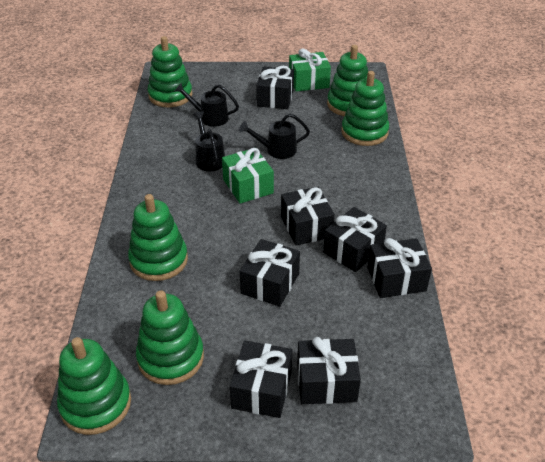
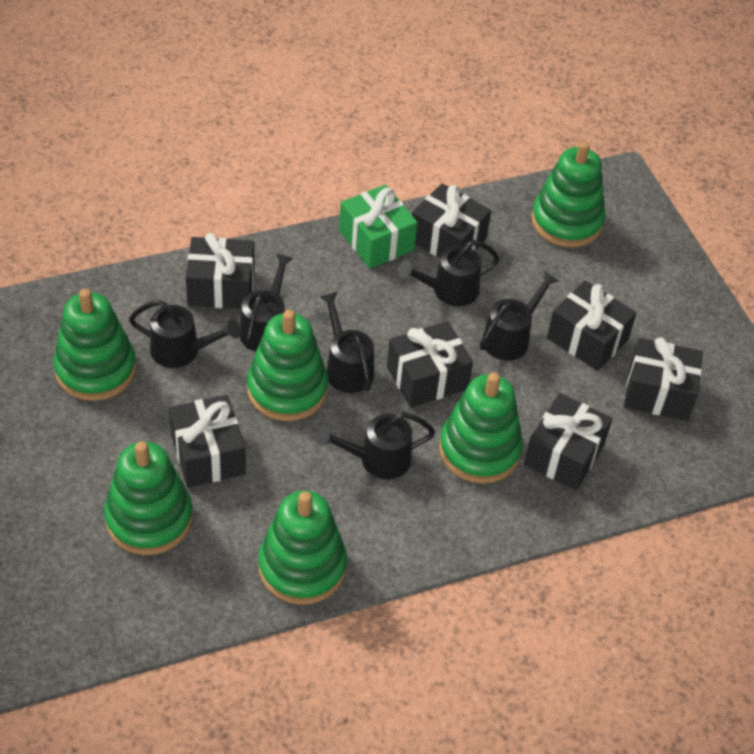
black watering can: 3 -> 6
green gift: 2 -> 1

